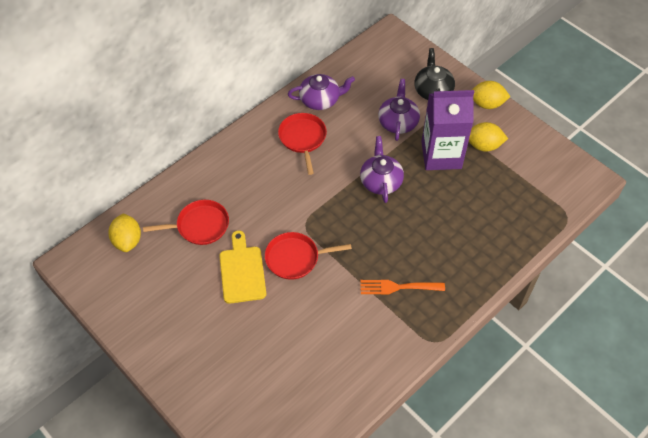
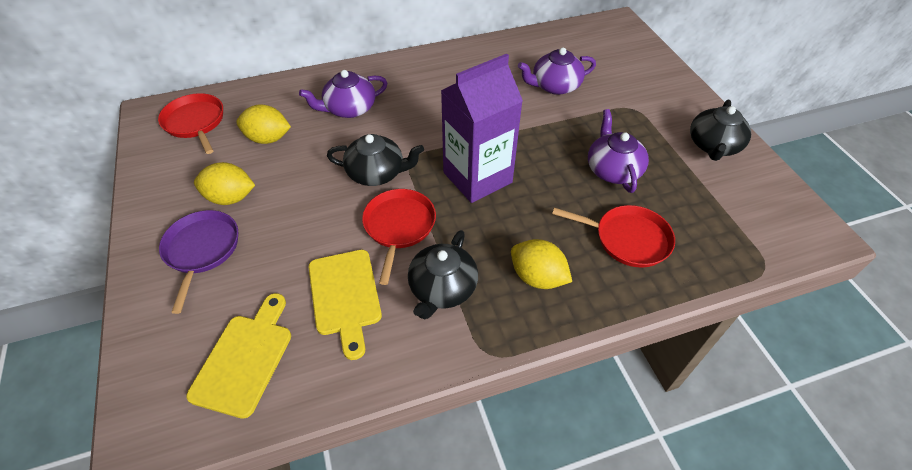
black teapot: 1 -> 3
orange fork: 1 -> 0
purple pan: 0 -> 1
yellow cutting board: 1 -> 2

